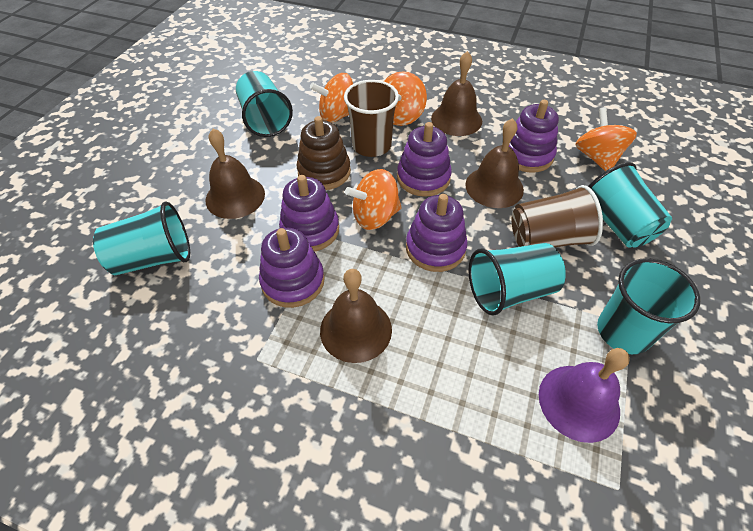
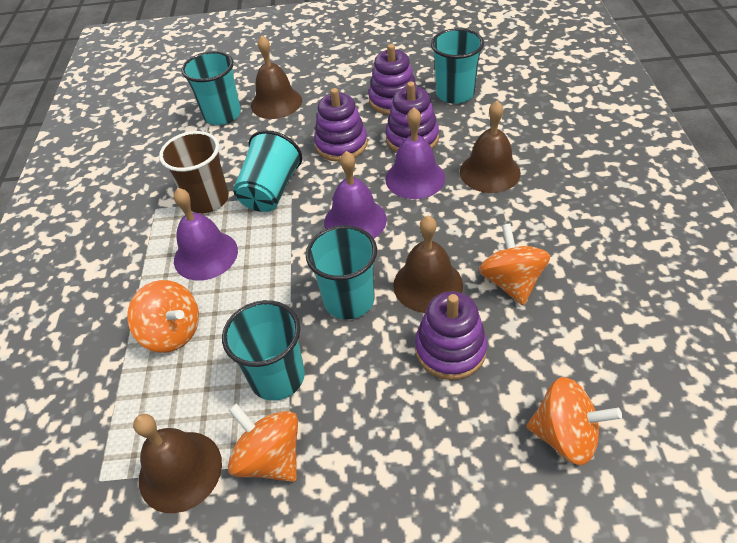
brown cup: 2 -> 1
brown stacking toy: 1 -> 0
purple bell: 1 -> 3
purple stacking toy: 5 -> 4

